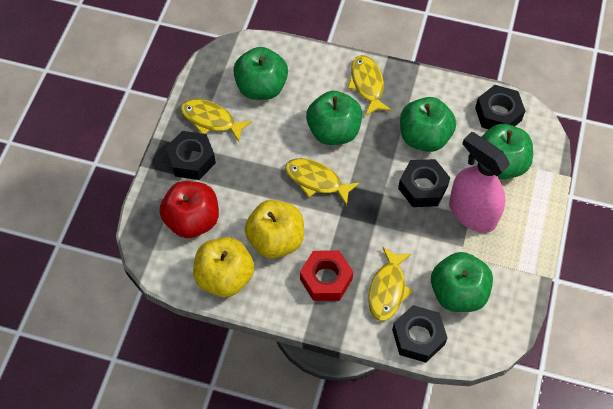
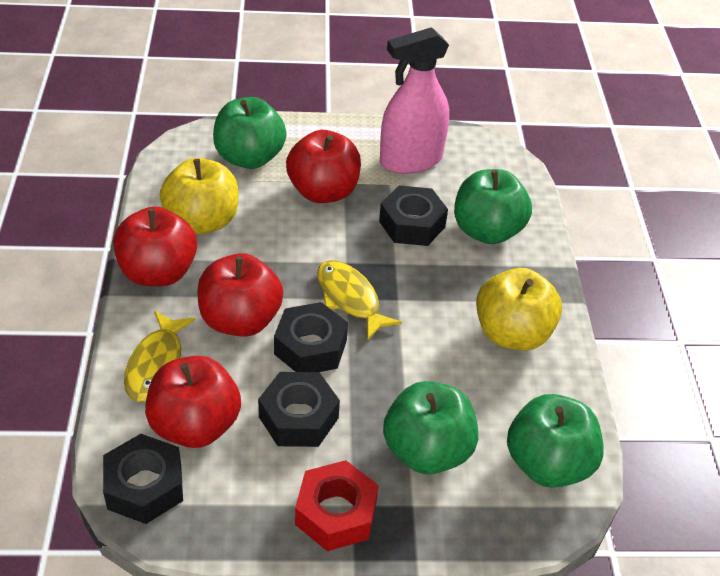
green apple: 5 -> 4
red apple: 1 -> 4
yellow fish: 4 -> 2

